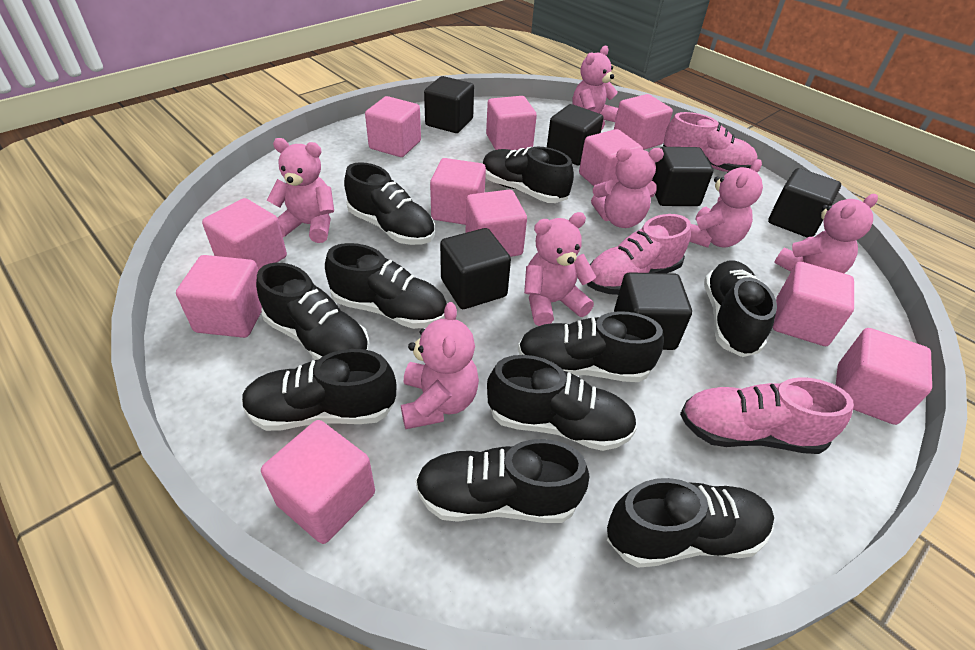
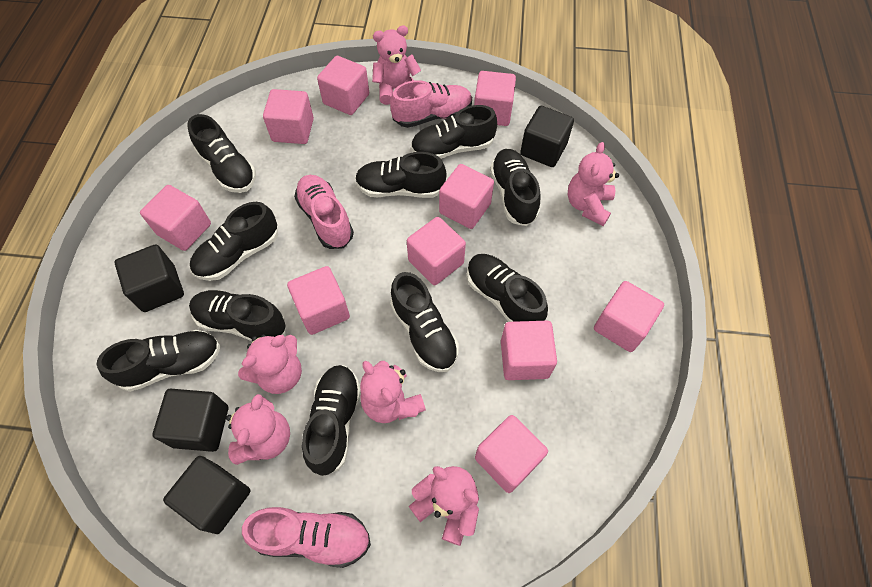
black cube: 6 -> 4
pink cube: 11 -> 10
pink teddy bear: 7 -> 6

